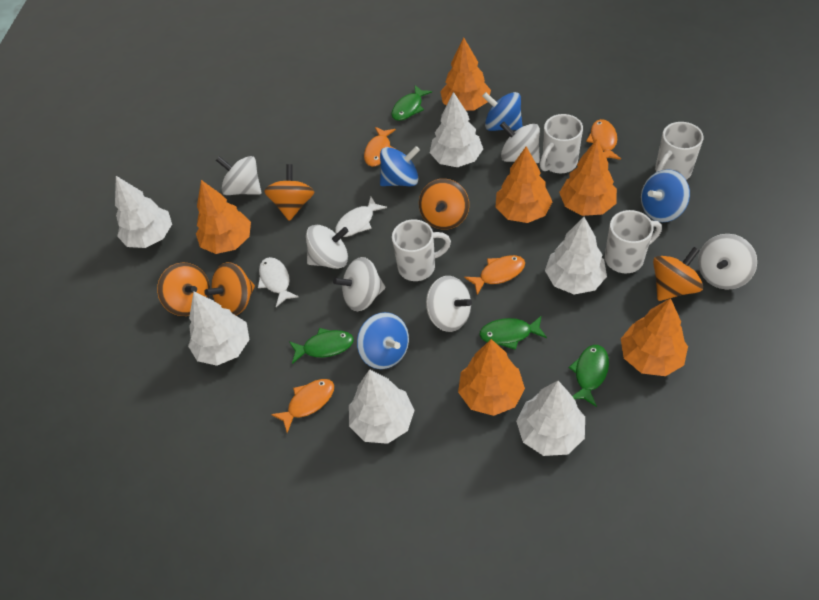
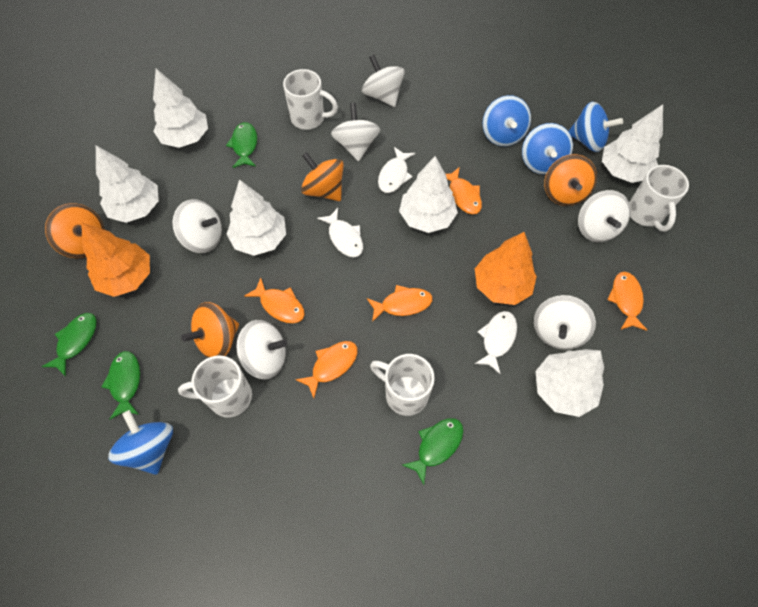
orange fish: 4 -> 5
orange spinning top: 5 -> 4
orange tree: 6 -> 2
white fish: 2 -> 3

